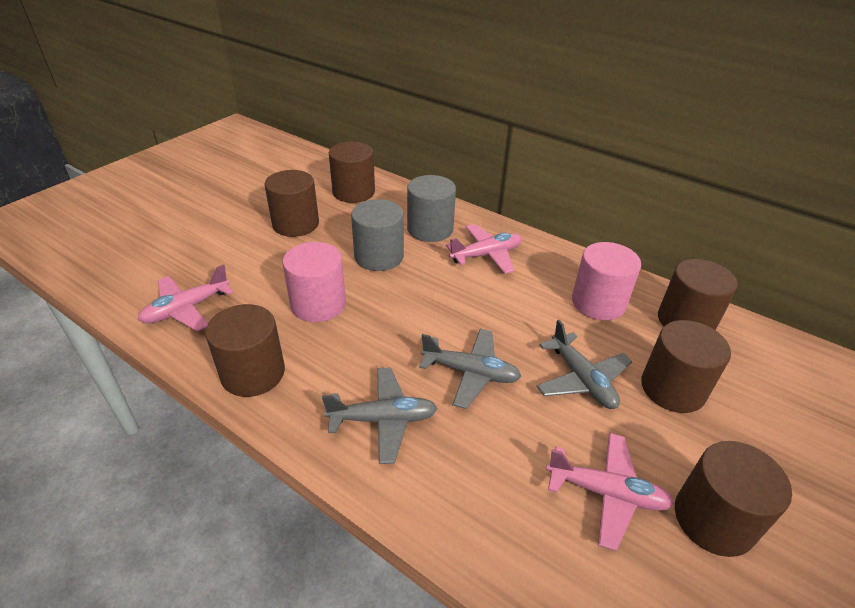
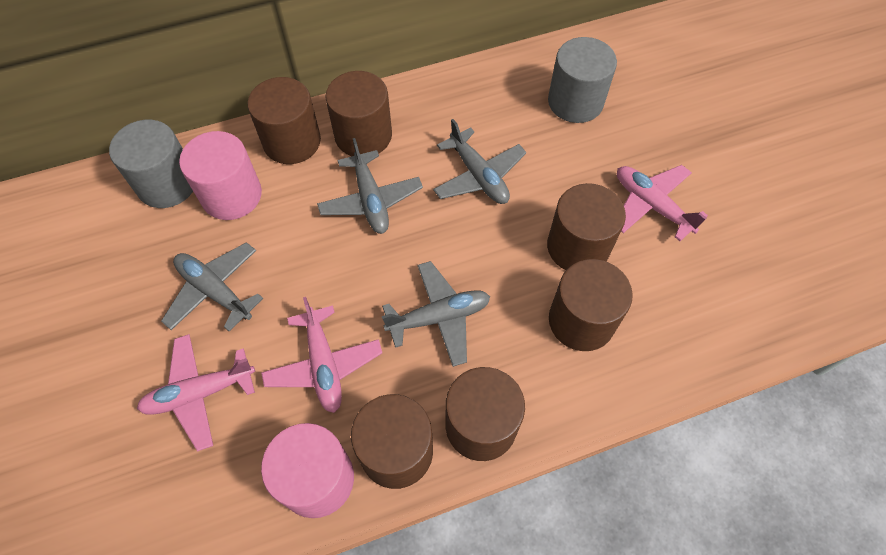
grey plane: 3 -> 4

